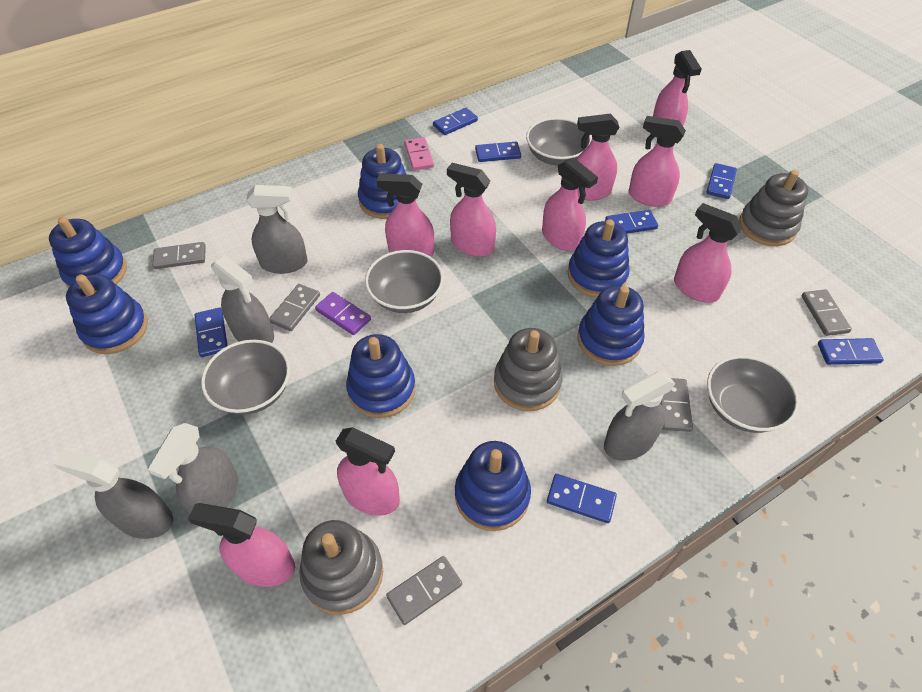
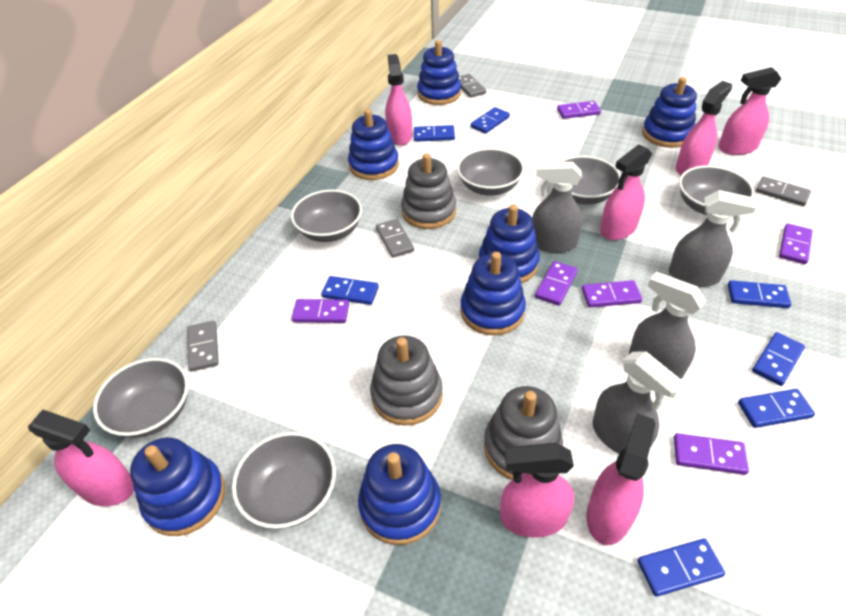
grey bowl: 4 -> 6
grey domino: 5 -> 4
grey spray bottle: 5 -> 4
pink domino: 1 -> 0
pink spray bottle: 9 -> 7
purple domino: 1 -> 6

